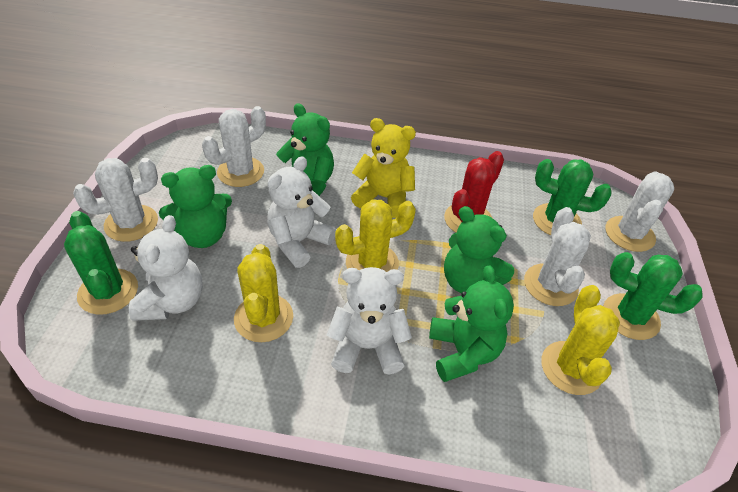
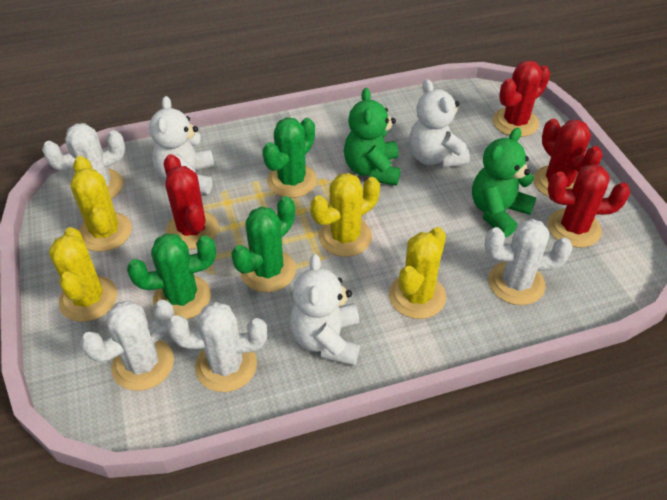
green teddy bear: 4 -> 2
red cactus: 1 -> 4
yellow cactus: 3 -> 4
yellow teddy bear: 1 -> 0

